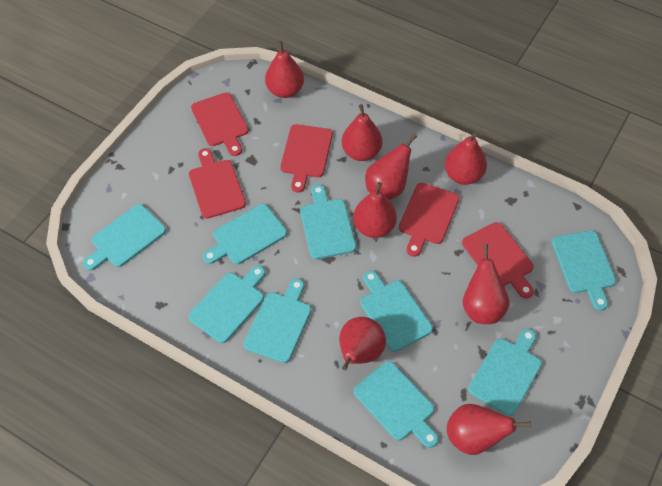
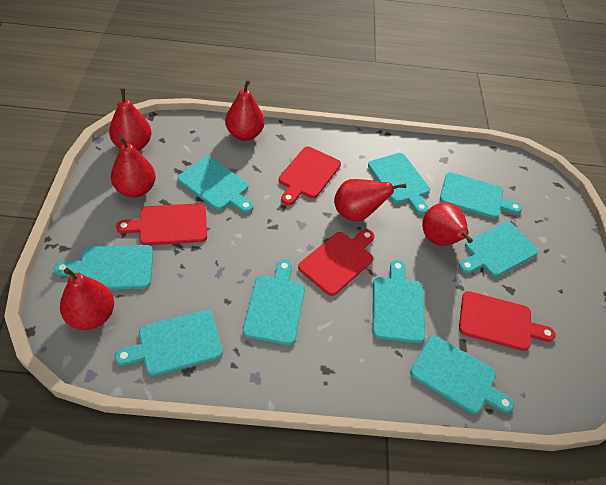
red cutting board: 5 -> 4
red pear: 8 -> 6

